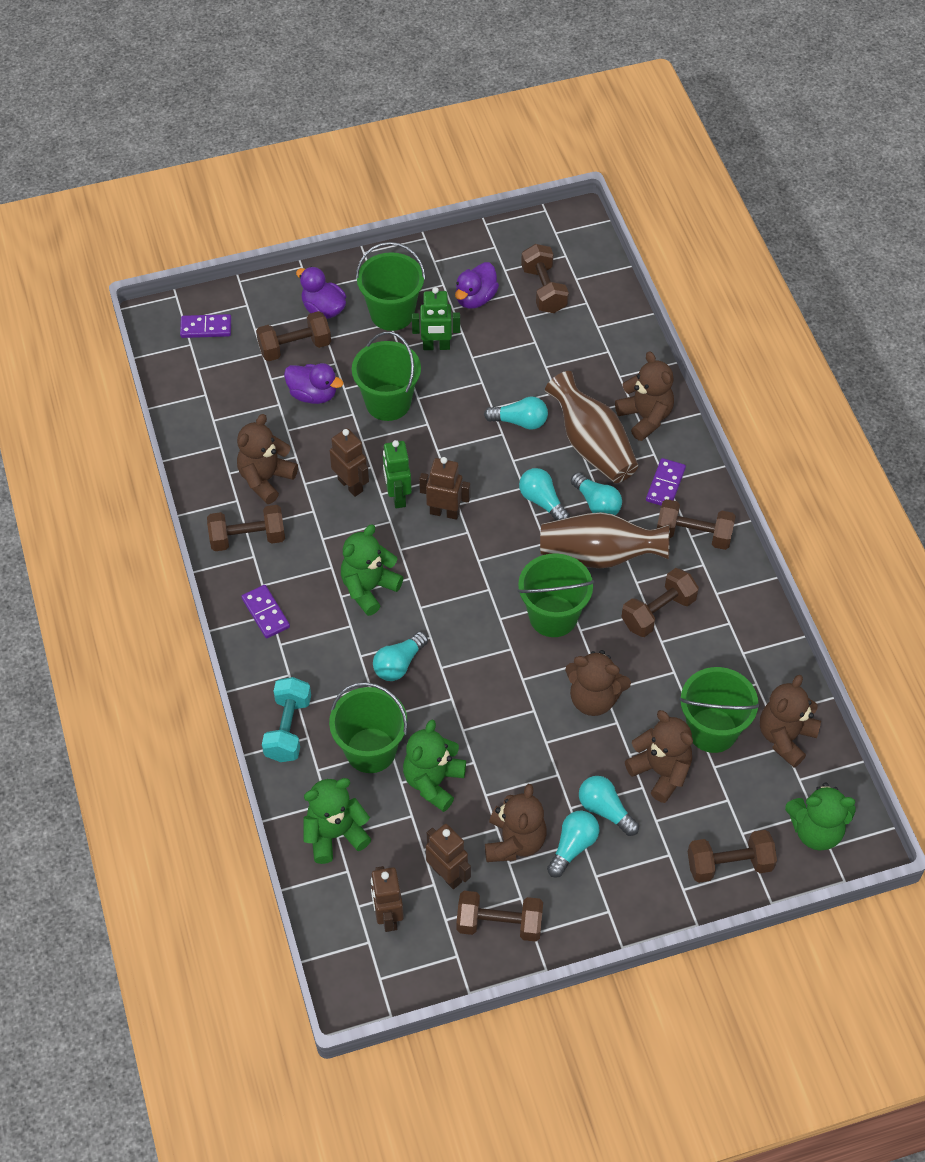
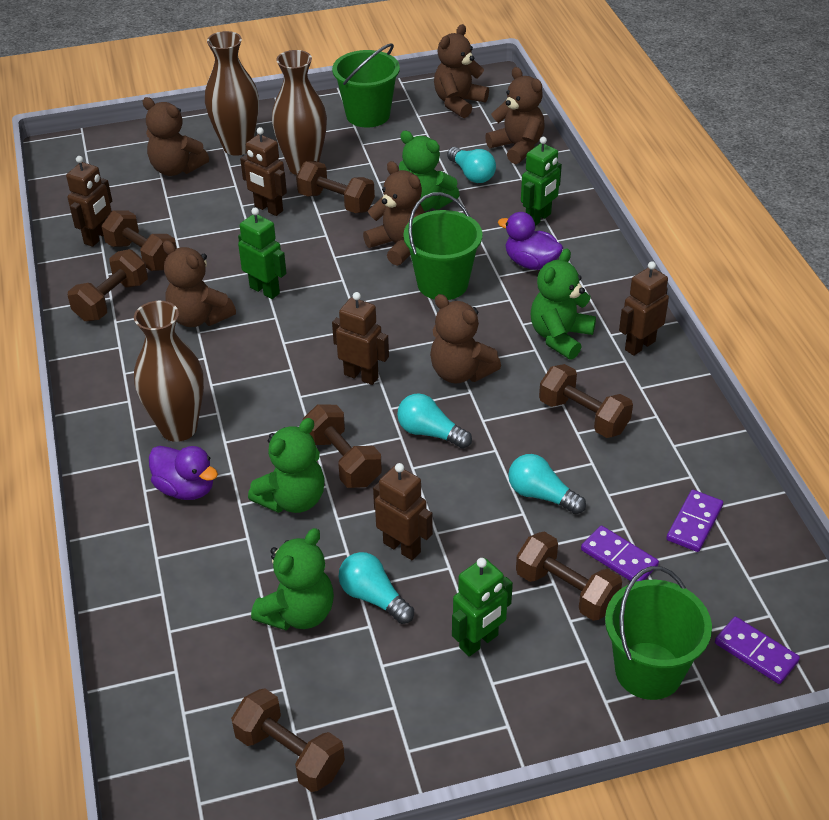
brown robot: 4 -> 5
brown vase: 2 -> 3
green bucket: 5 -> 3
green robot: 2 -> 3
purple duck: 3 -> 2
turquoise dumbbell: 1 -> 0
turquoise light bulb: 6 -> 4

